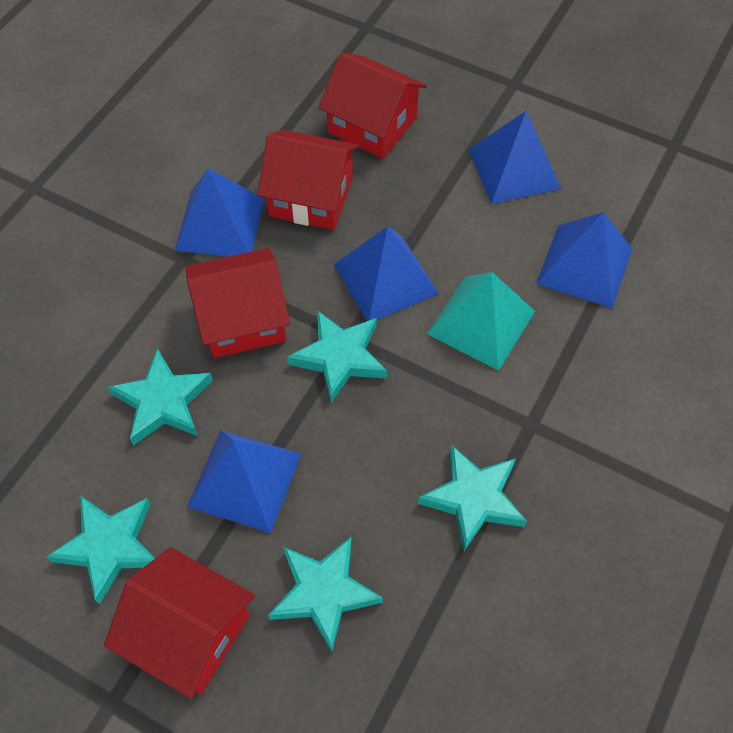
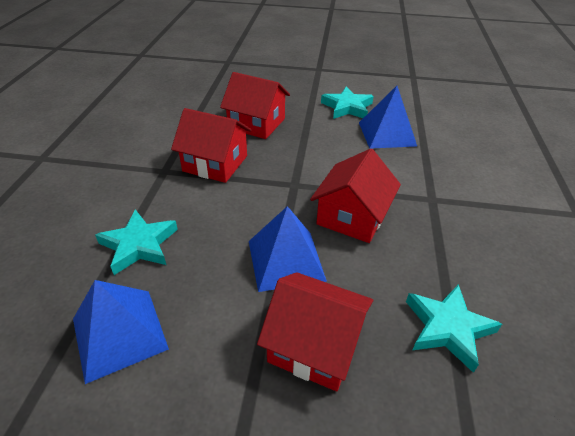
blue pyramid: 5 -> 3
turquoise pyramid: 1 -> 0
turquoise star: 5 -> 3

